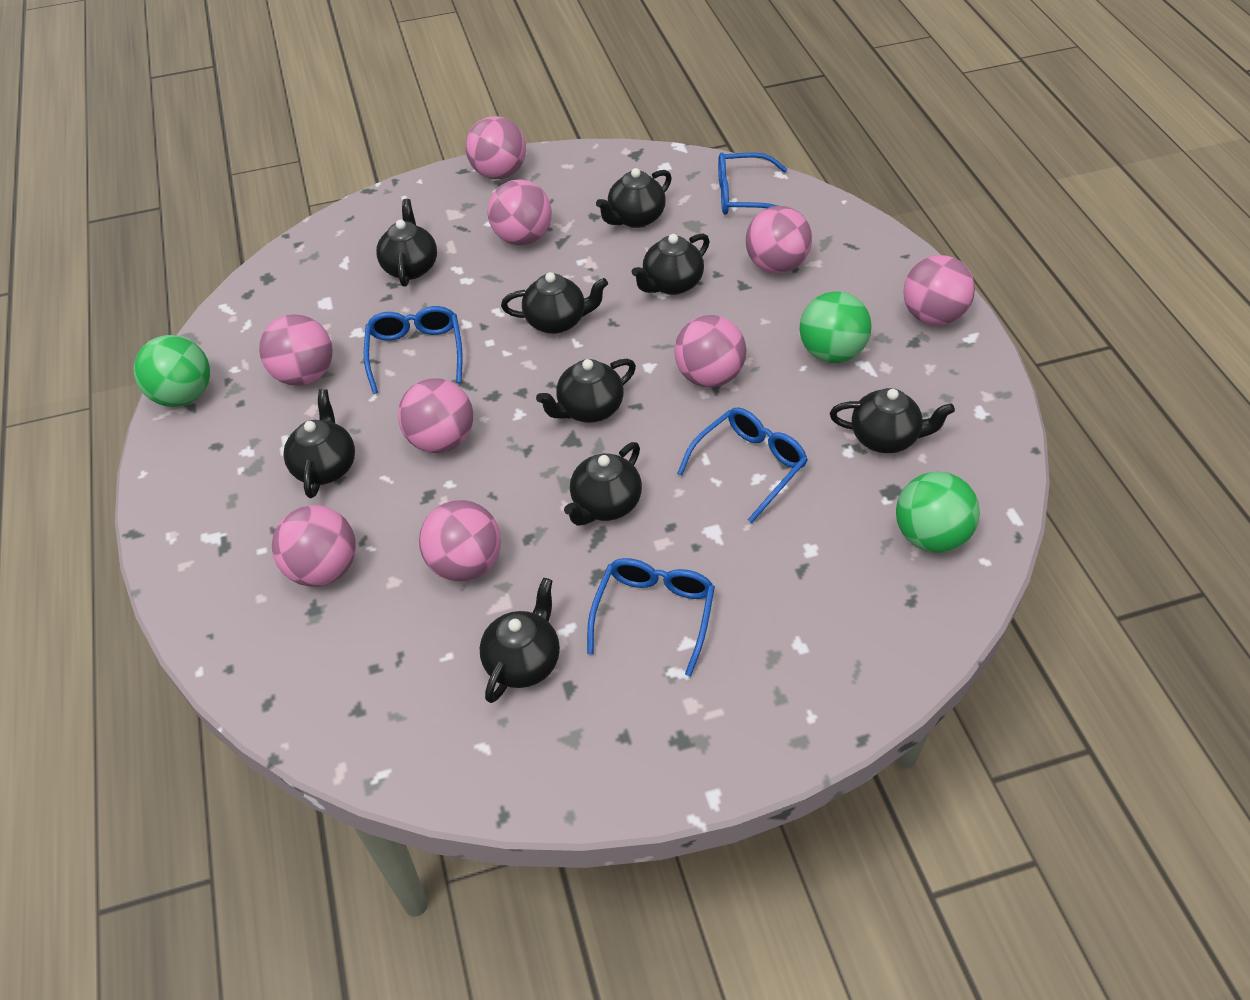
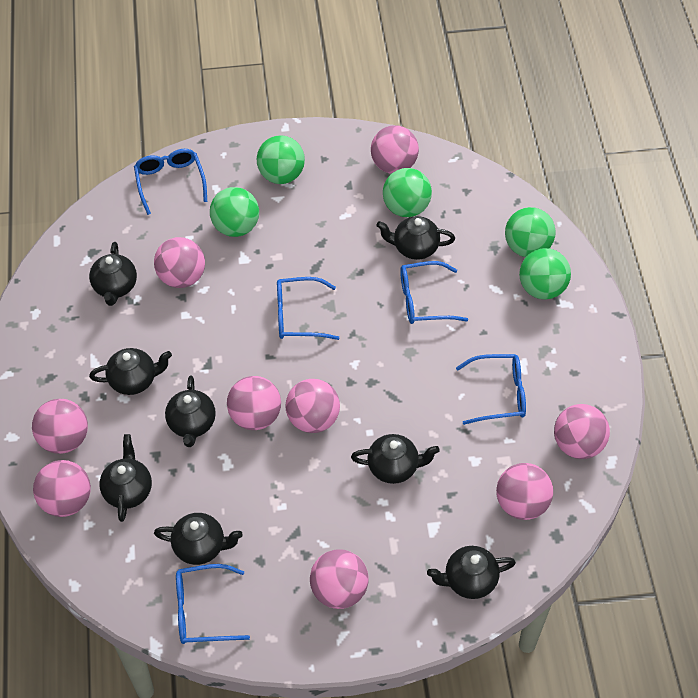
black teapot: 9 -> 8
blue glasses: 4 -> 5
green ball: 3 -> 5

